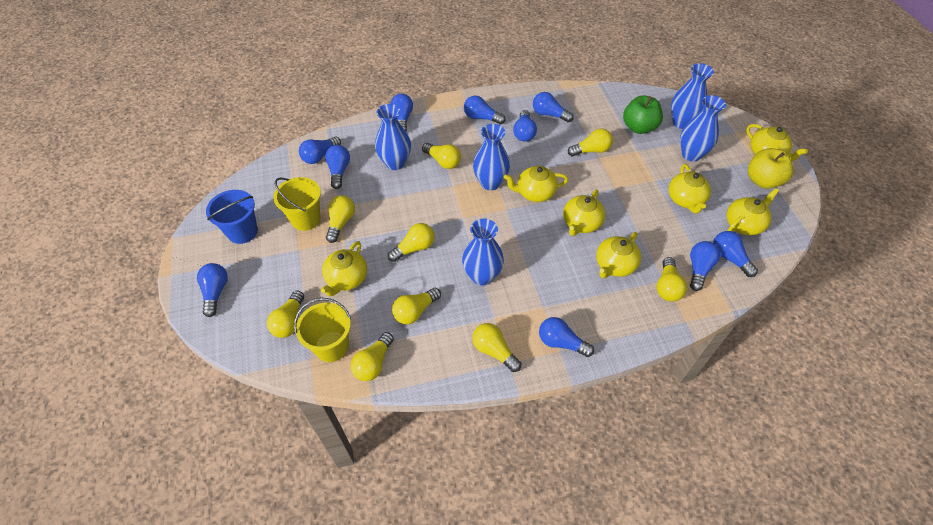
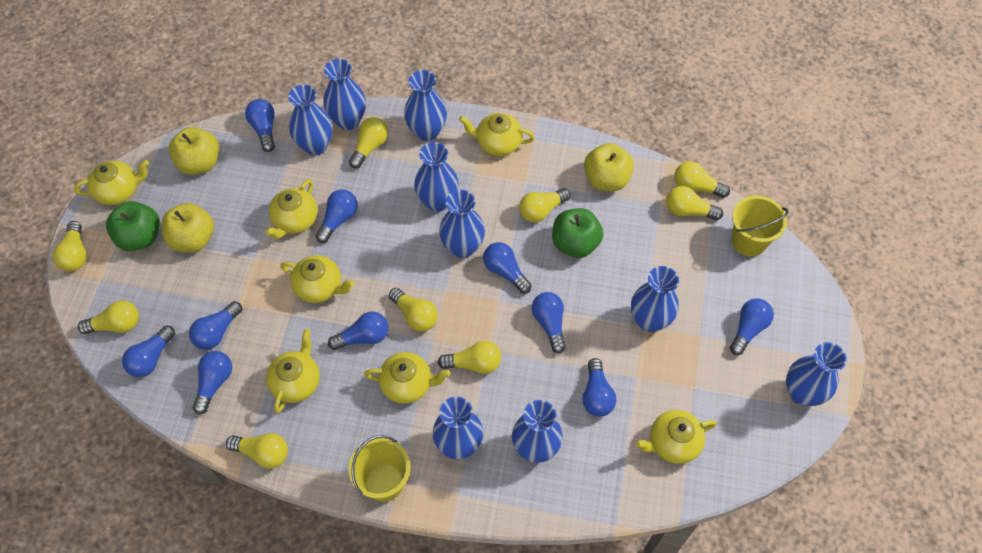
blue bucket: 1 -> 0
blue vase: 5 -> 9
green apple: 1 -> 2
yellow apple: 1 -> 3

